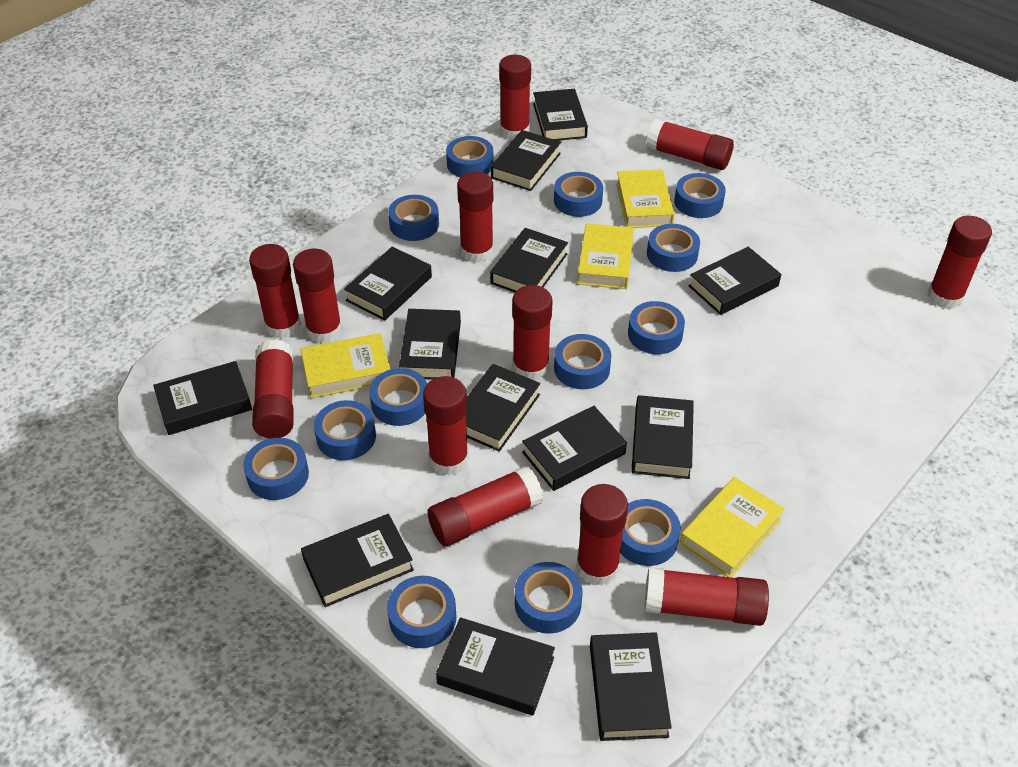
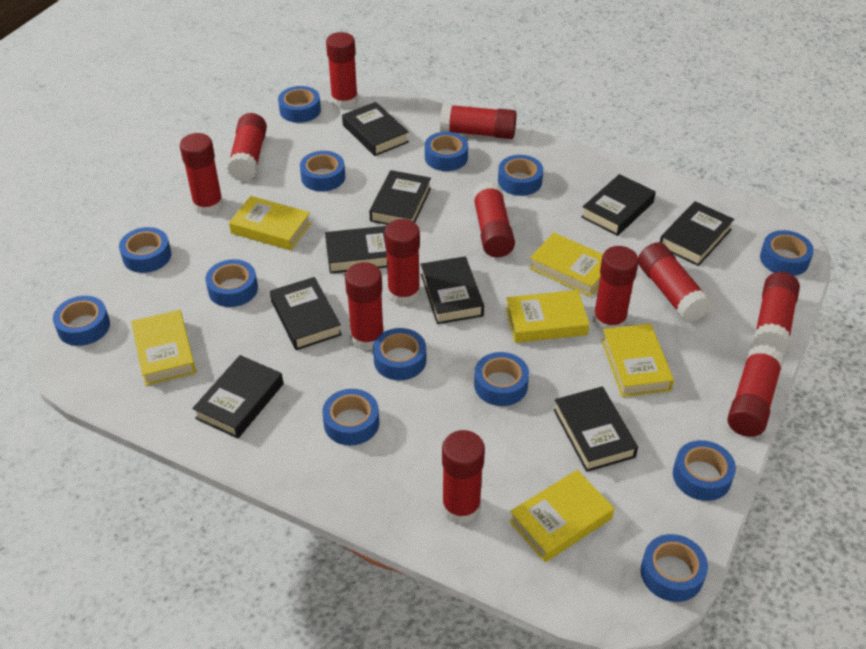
black book: 13 -> 9
yellow book: 4 -> 6

